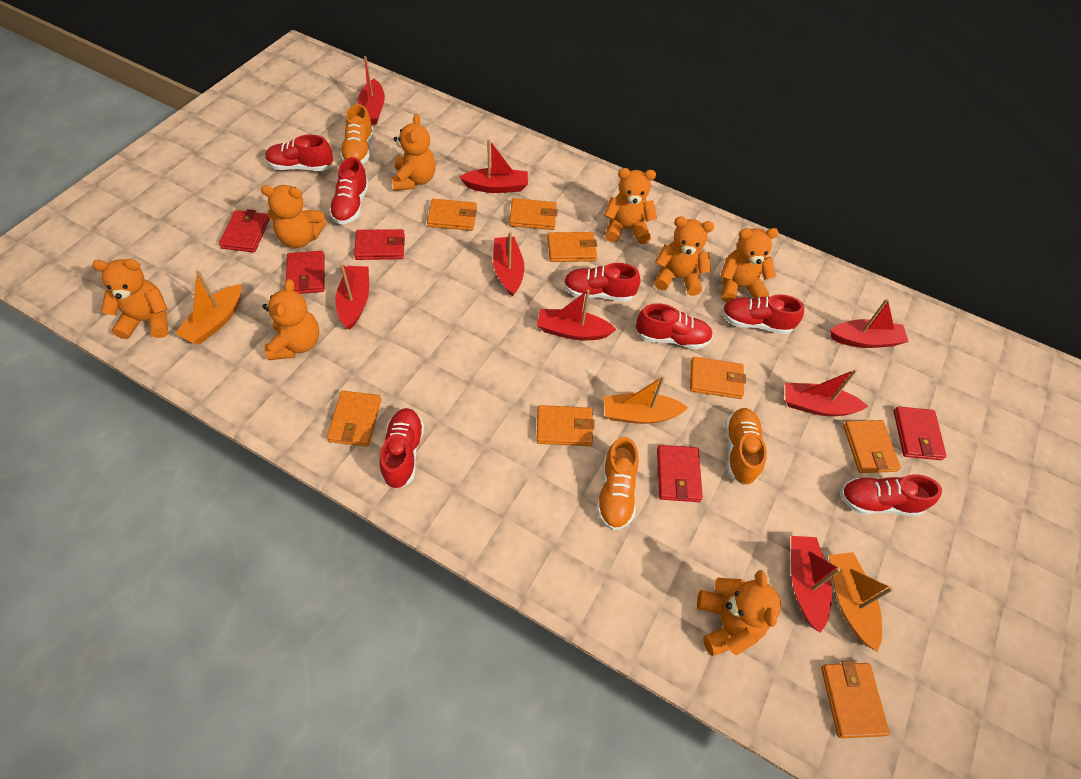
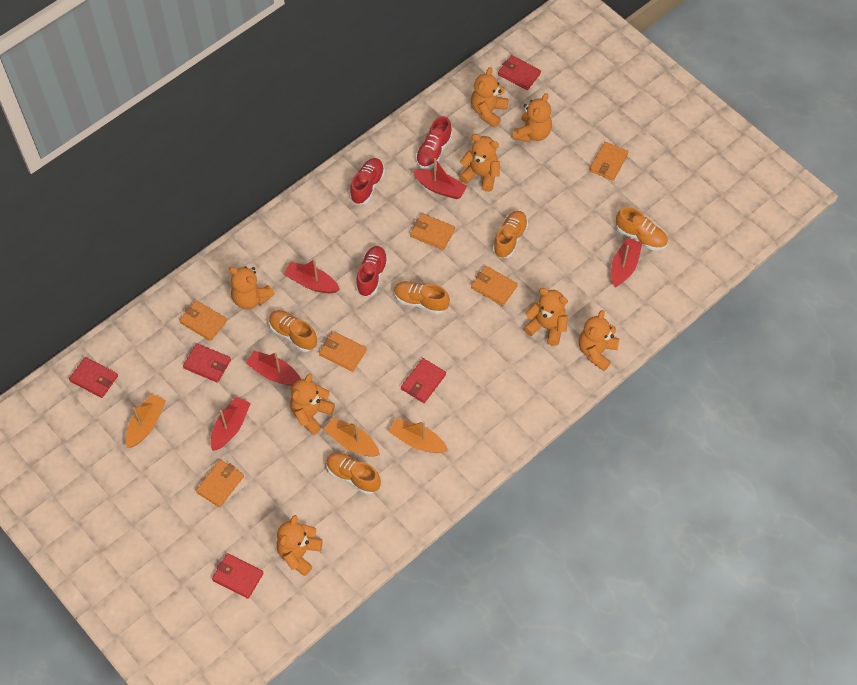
orange shoe: 3 -> 5
orange wallet: 8 -> 6
red boat: 8 -> 5
red shoe: 7 -> 3

